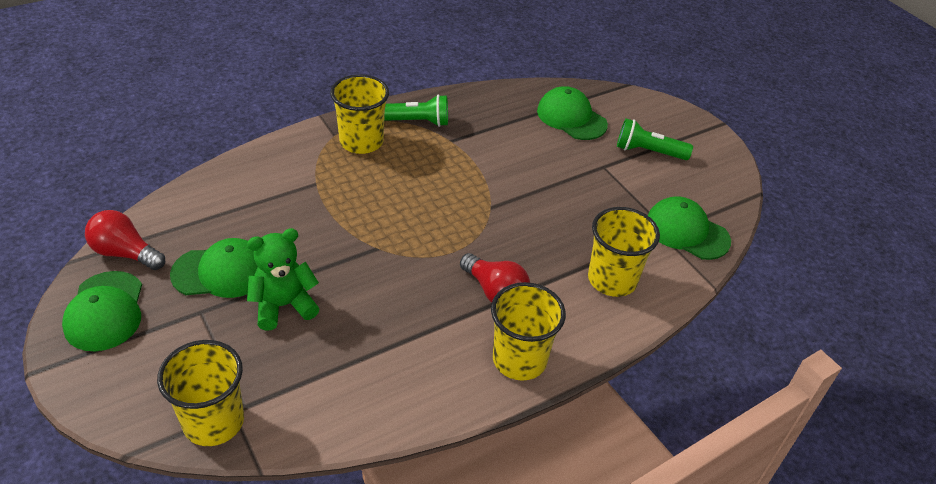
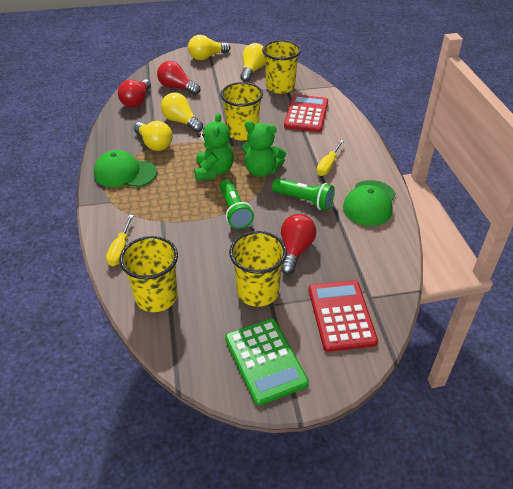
green calculator: 0 -> 1
green cap: 4 -> 2
green teddy bear: 1 -> 2
red calculator: 0 -> 2
red light bulb: 2 -> 3
yellow light bulb: 0 -> 4
yellow screwdriver: 0 -> 2

